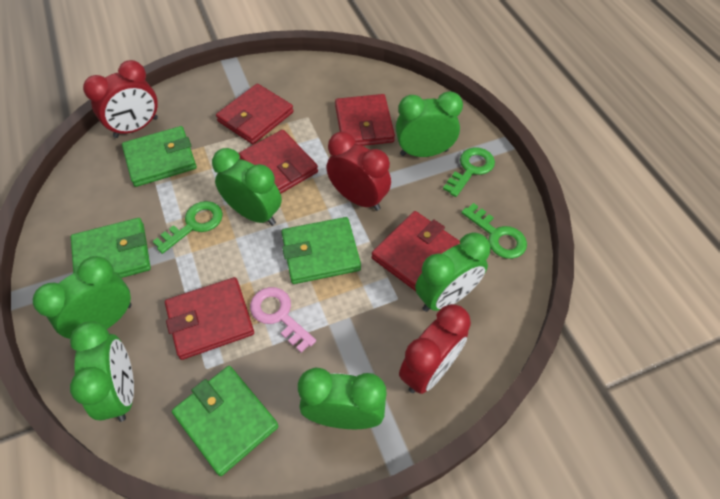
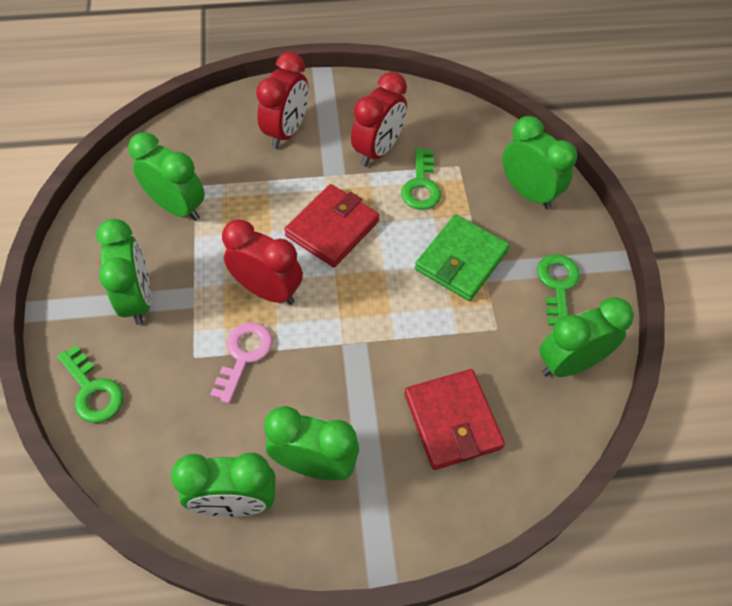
green wallet: 4 -> 1
red wallet: 5 -> 2

